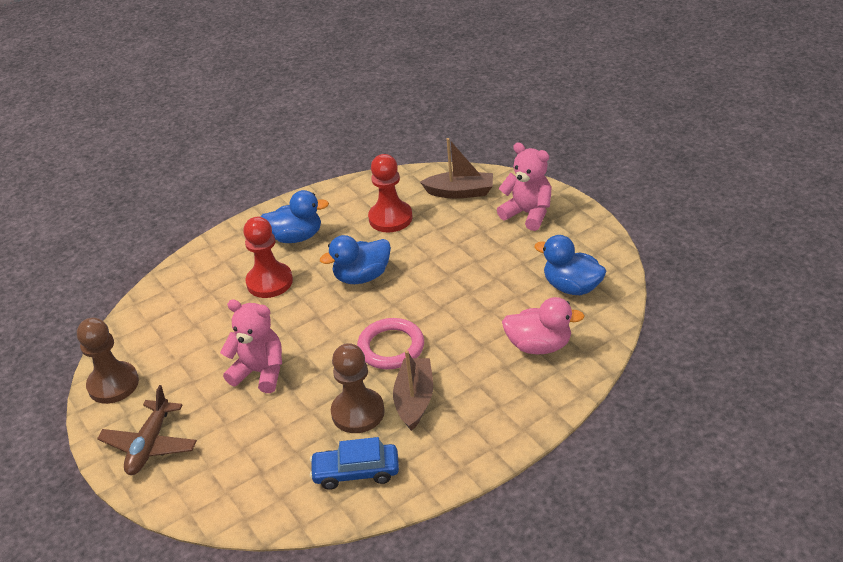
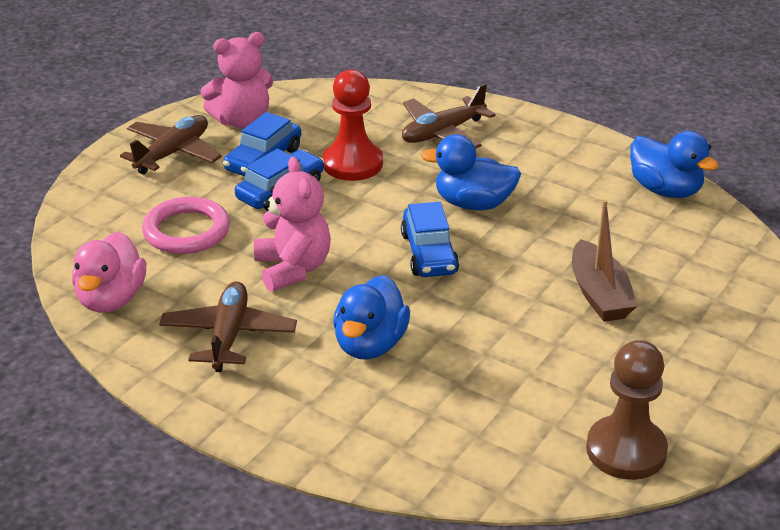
blue car: 1 -> 3
brown boat: 2 -> 1
brown pawn: 2 -> 1
brown plane: 1 -> 3
red pawn: 2 -> 1

